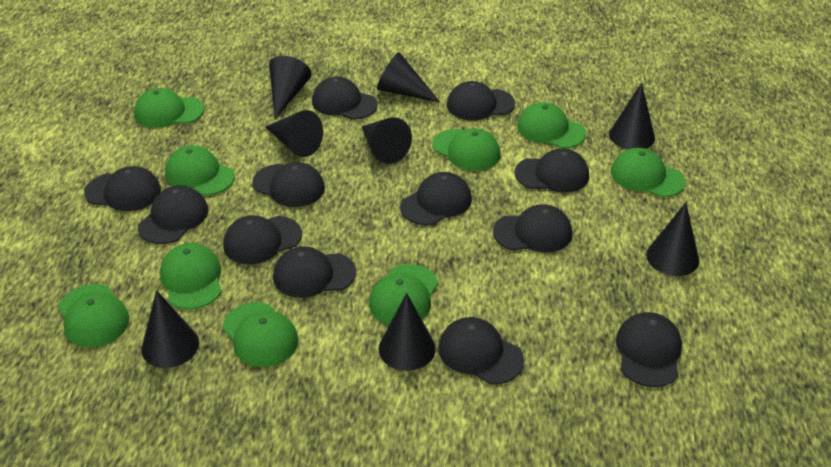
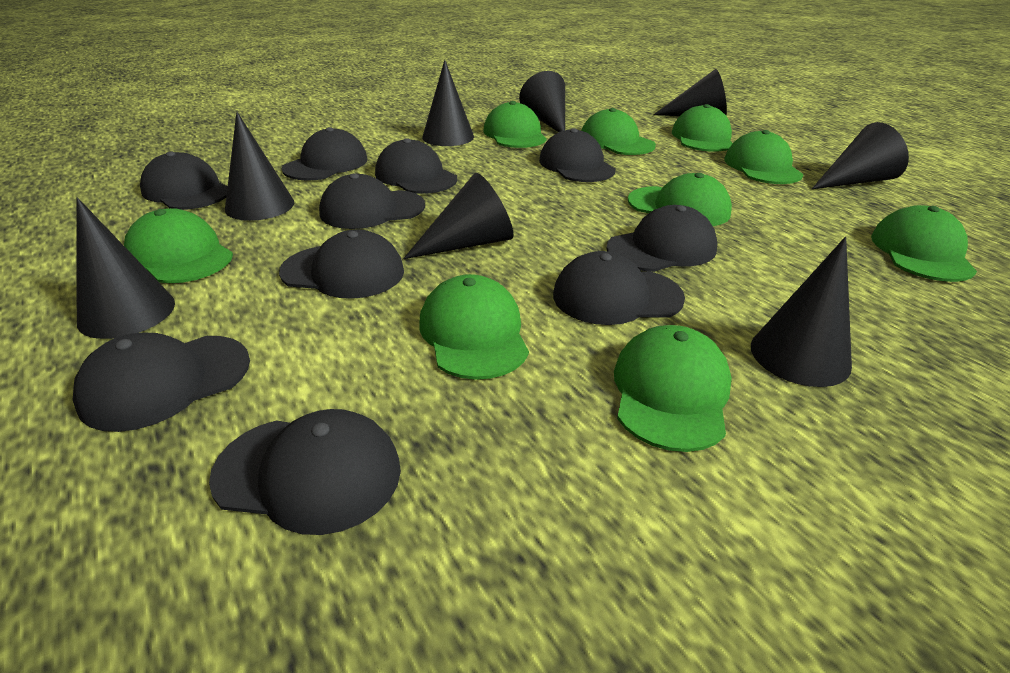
black cap: 12 -> 10

